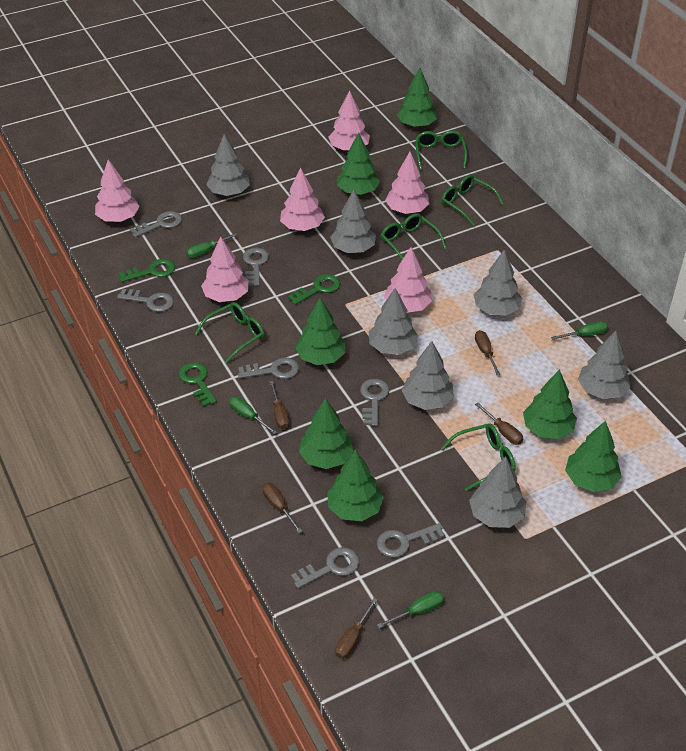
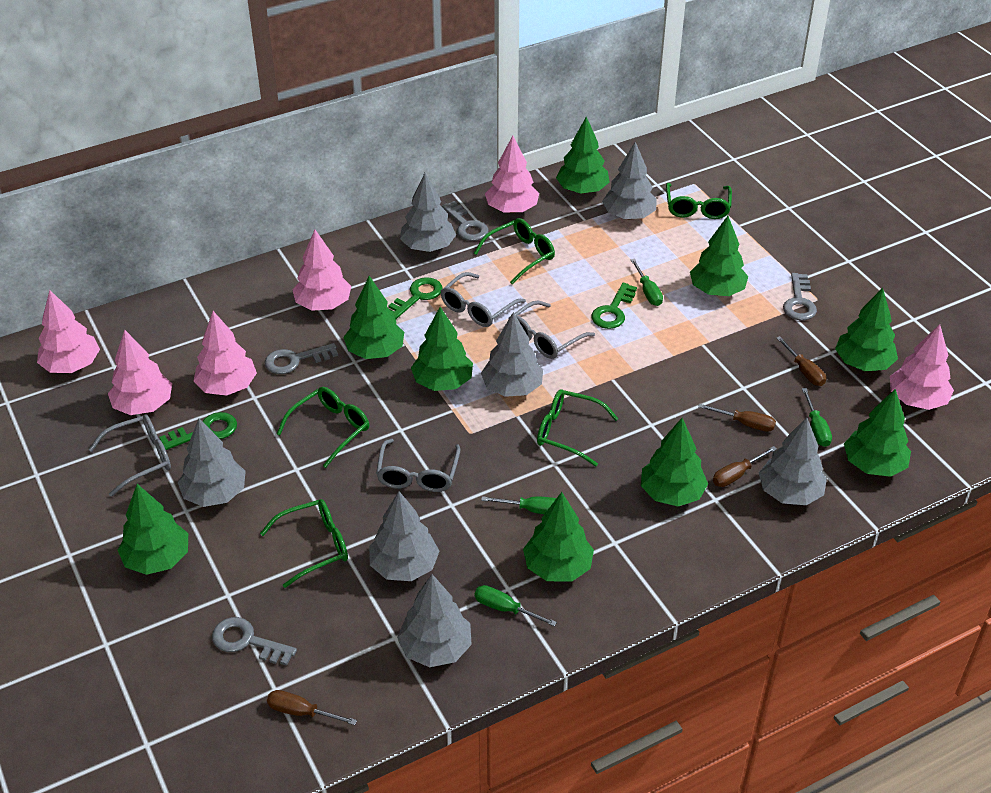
brown screwdriver: 5 -> 4
green tree: 7 -> 9
grey glasses: 0 -> 4
grey key: 7 -> 4

